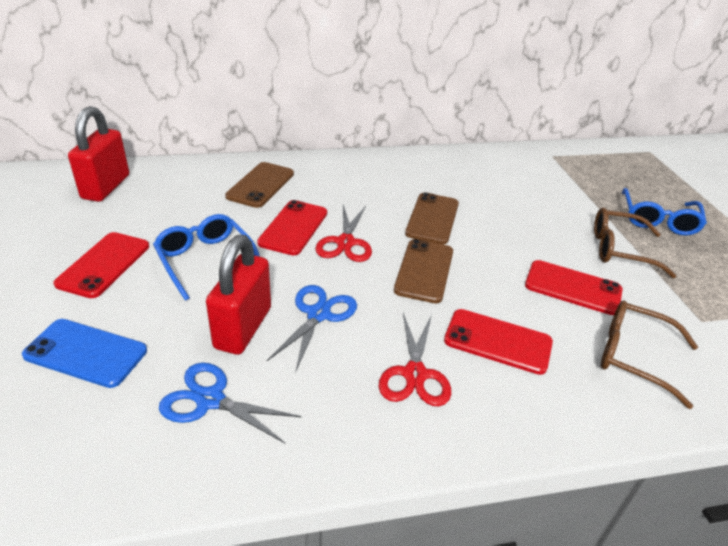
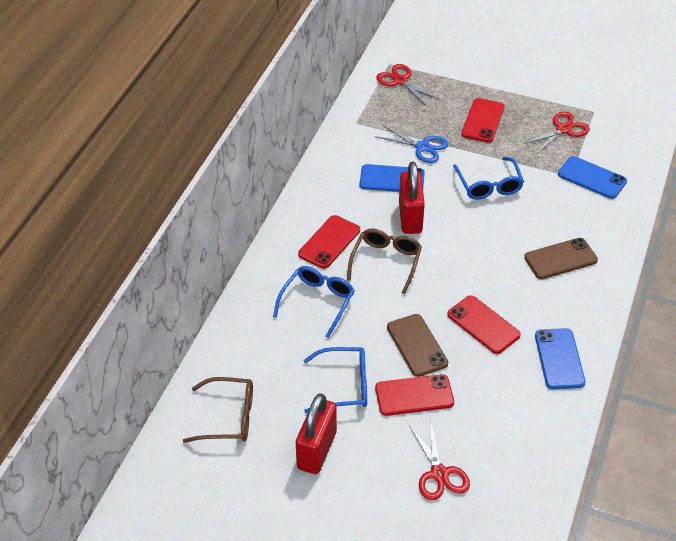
blue glasses: 2 -> 3
blue phone: 1 -> 3
blue scissors: 2 -> 1
brown phone: 3 -> 2
red scissors: 2 -> 3

